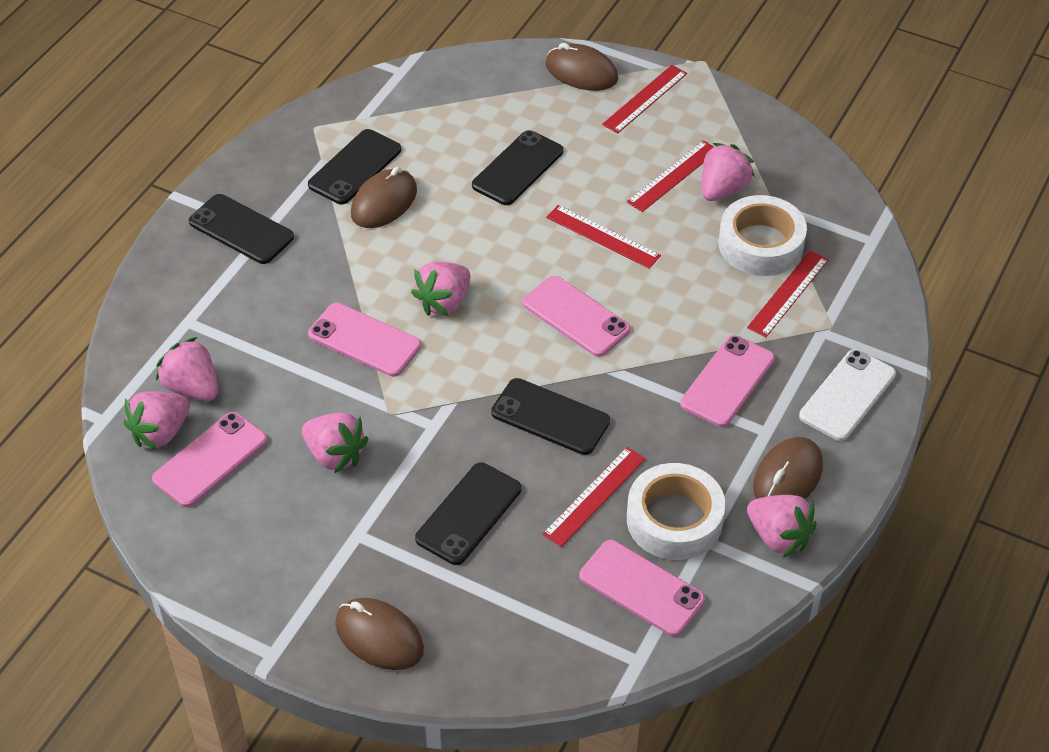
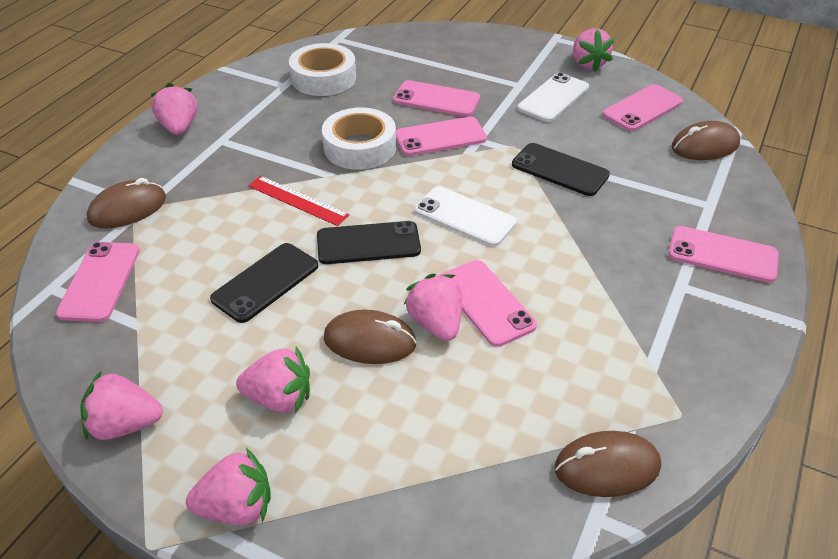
black phone: 5 -> 3
pink phone: 5 -> 6
red ruler: 5 -> 1
white phone: 1 -> 2

